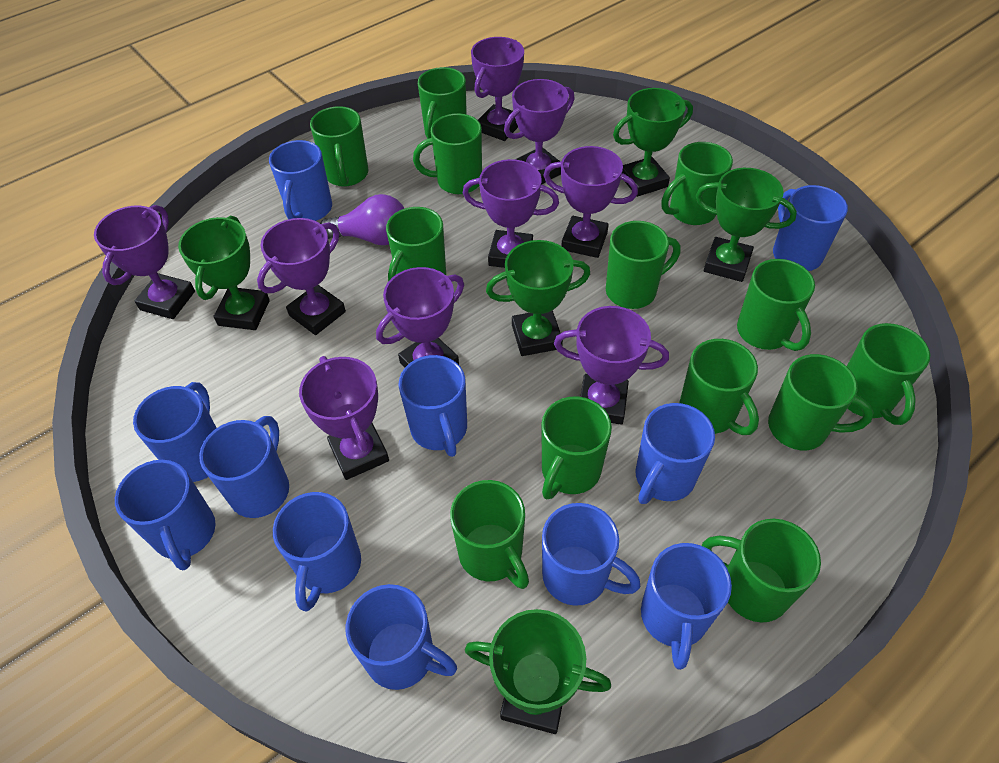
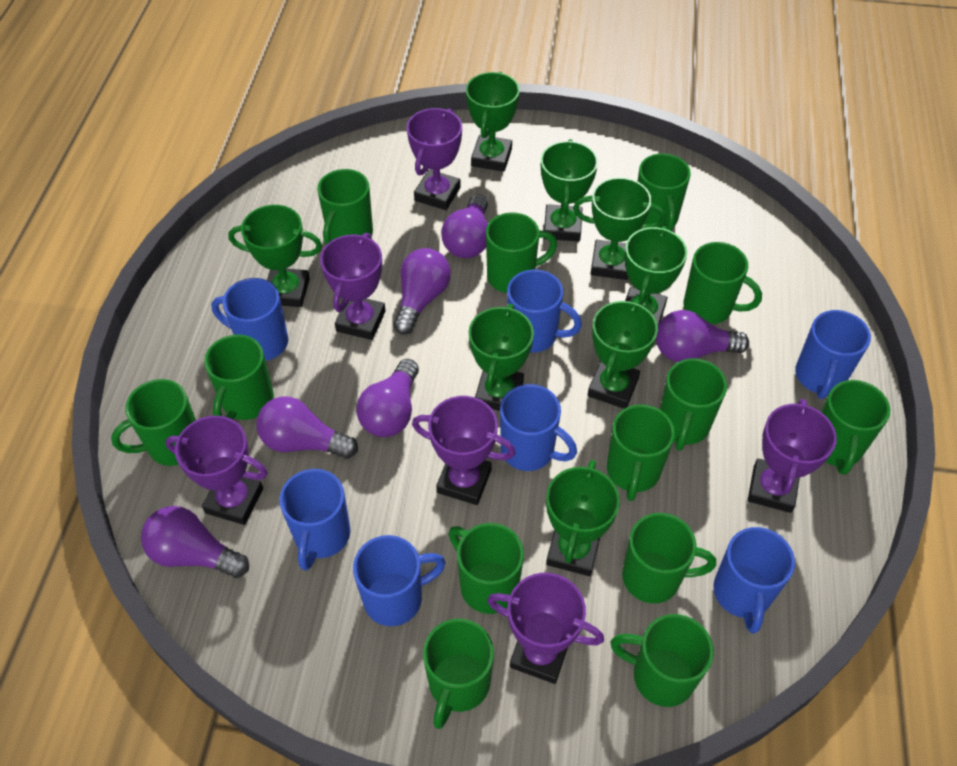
blue mug: 11 -> 7
green trophy: 5 -> 8
purple light bulb: 1 -> 6
purple trophy: 9 -> 6

